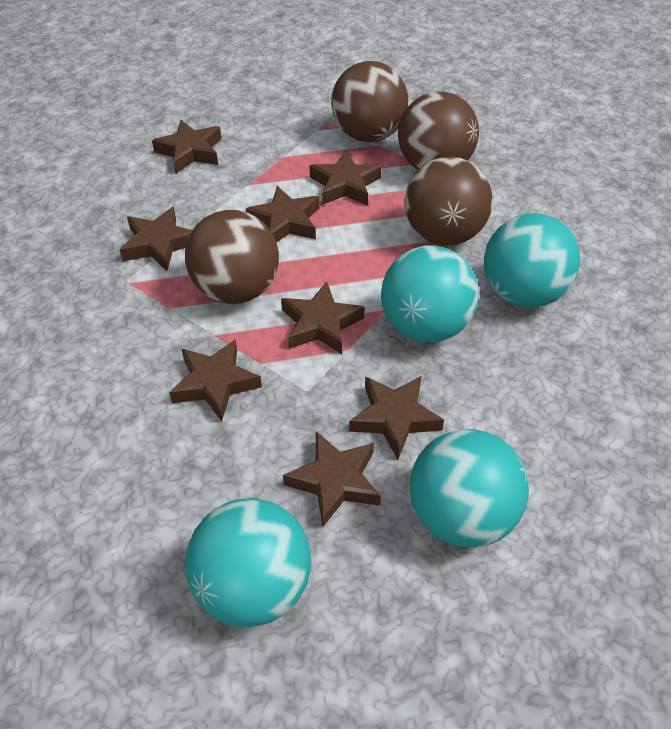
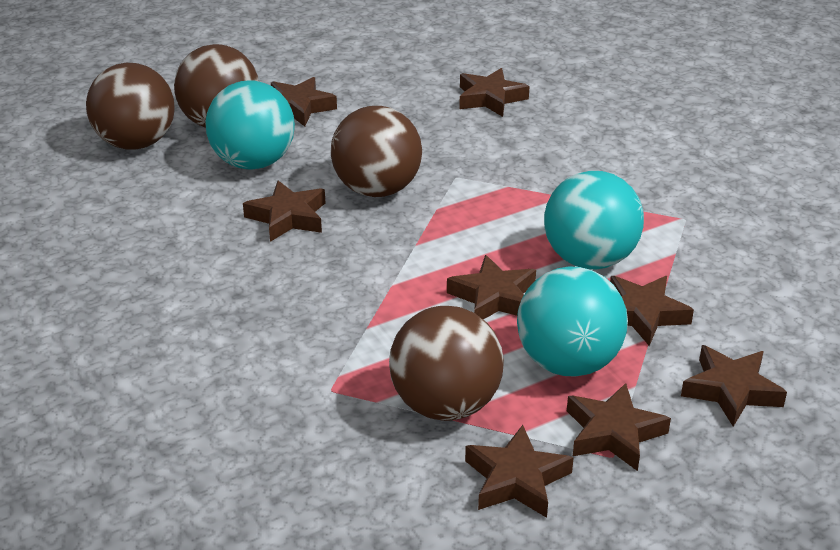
turquoise ball: 4 -> 3

